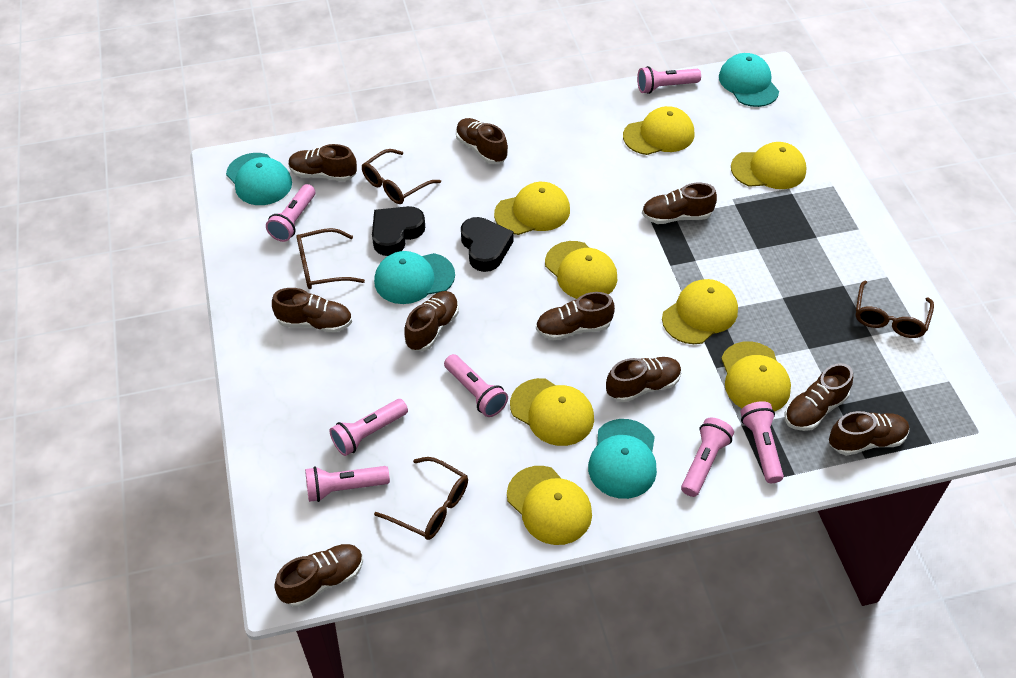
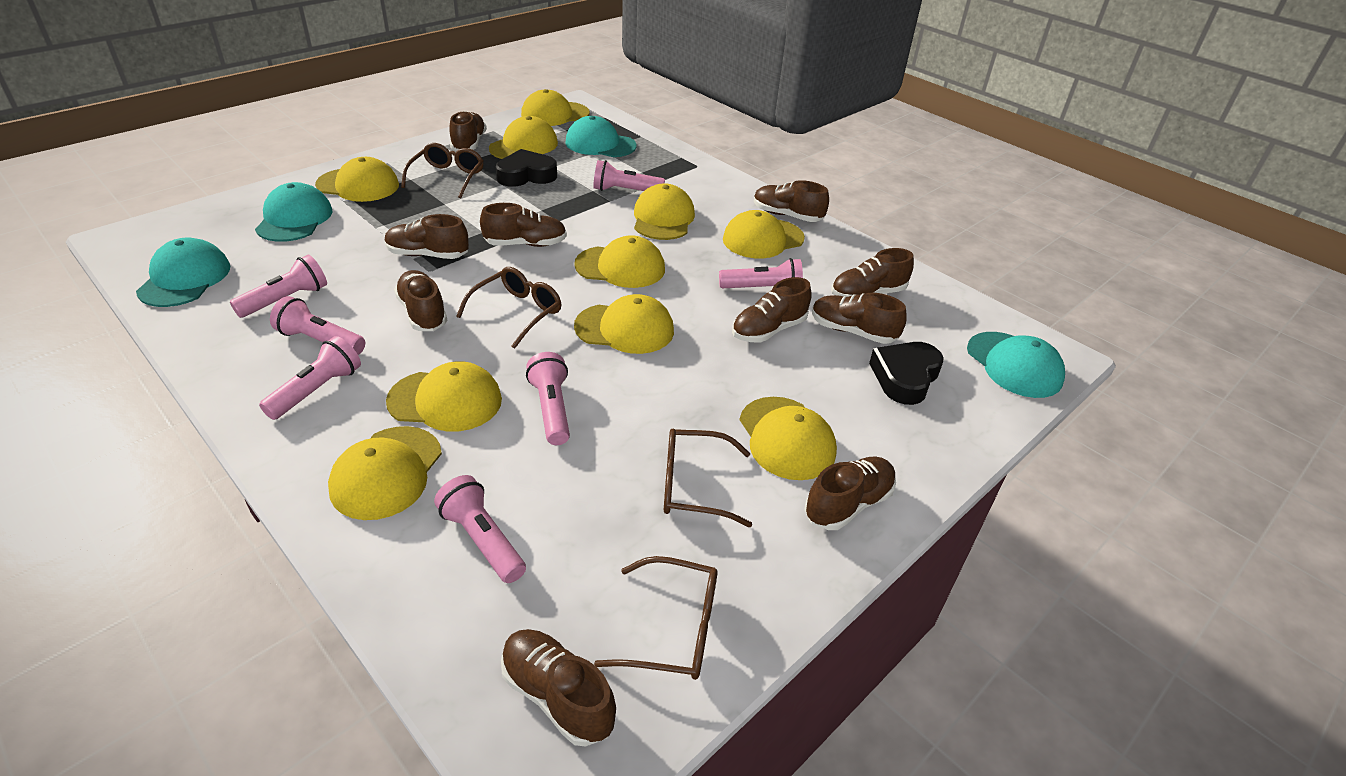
yellow cap: 8 -> 10

